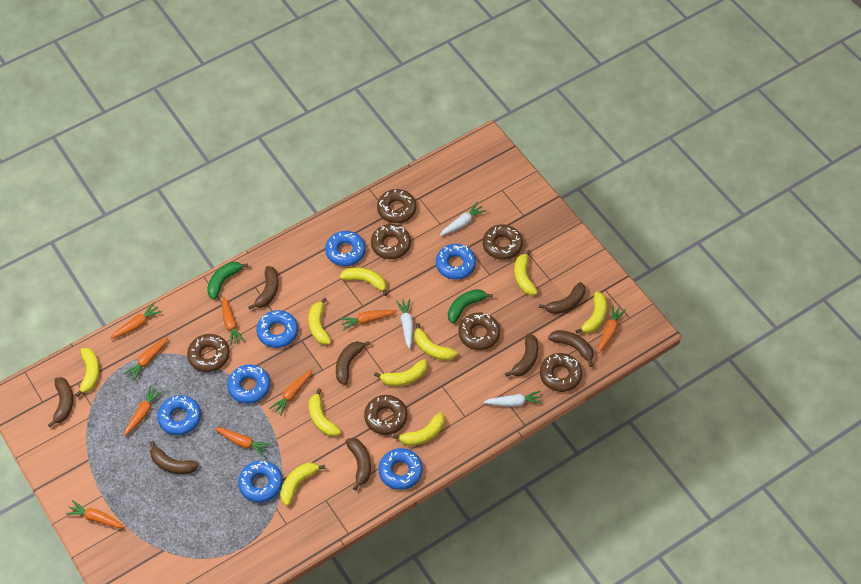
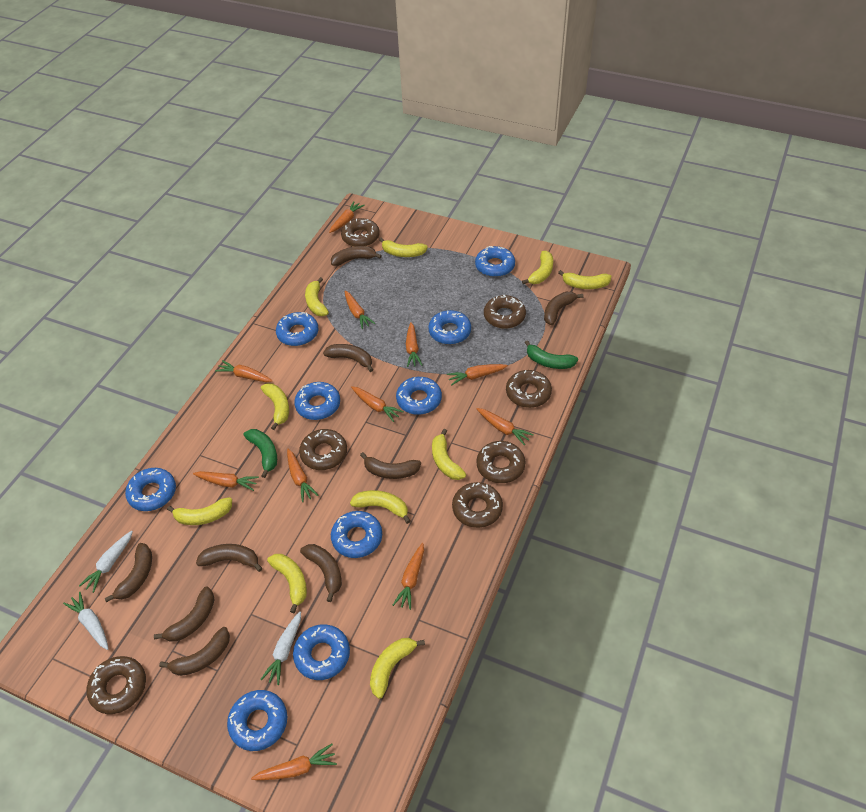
blue donut: 7 -> 9
brown banana: 8 -> 9
orange carrot: 9 -> 11

